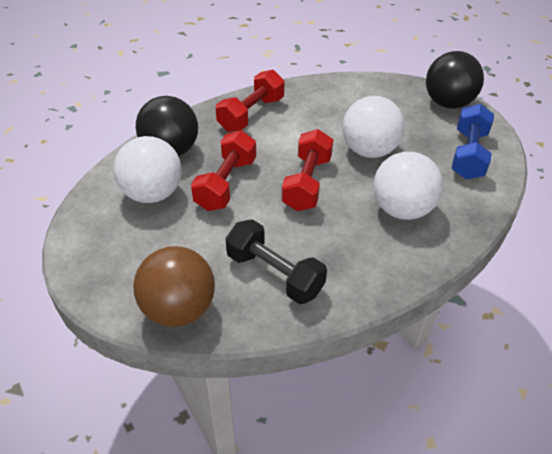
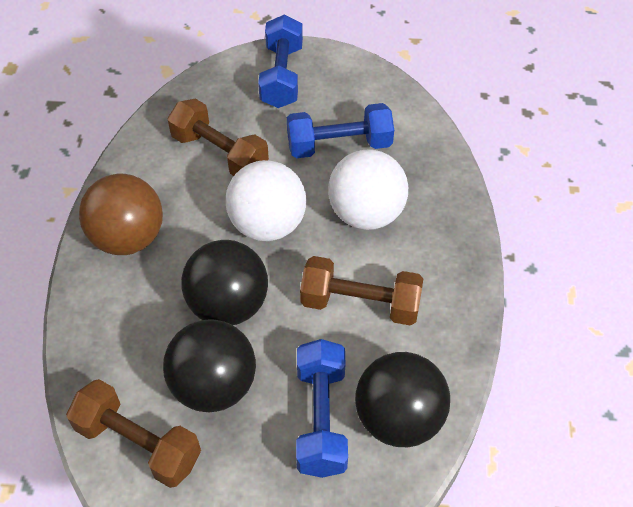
black ball: 2 -> 3
black dumbbell: 1 -> 0
blue dumbbell: 1 -> 3
brown dumbbell: 0 -> 3
red dumbbell: 3 -> 0
white ball: 3 -> 2

